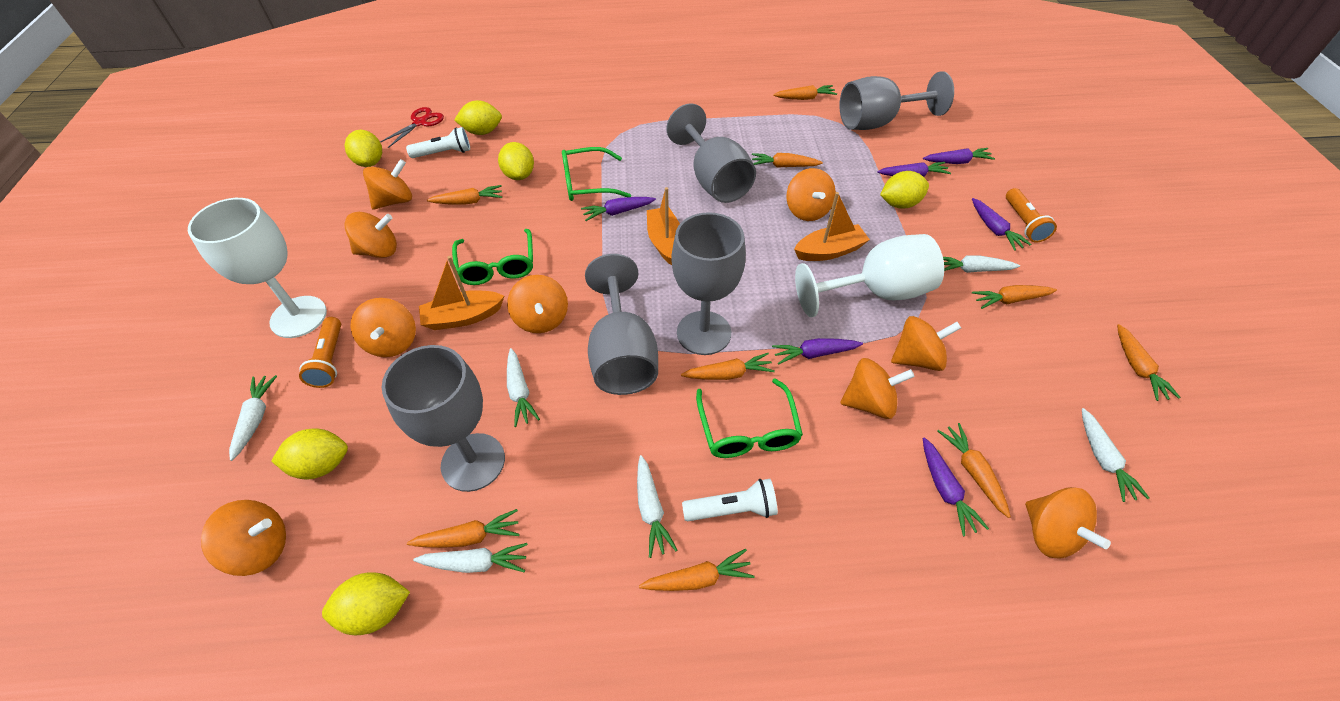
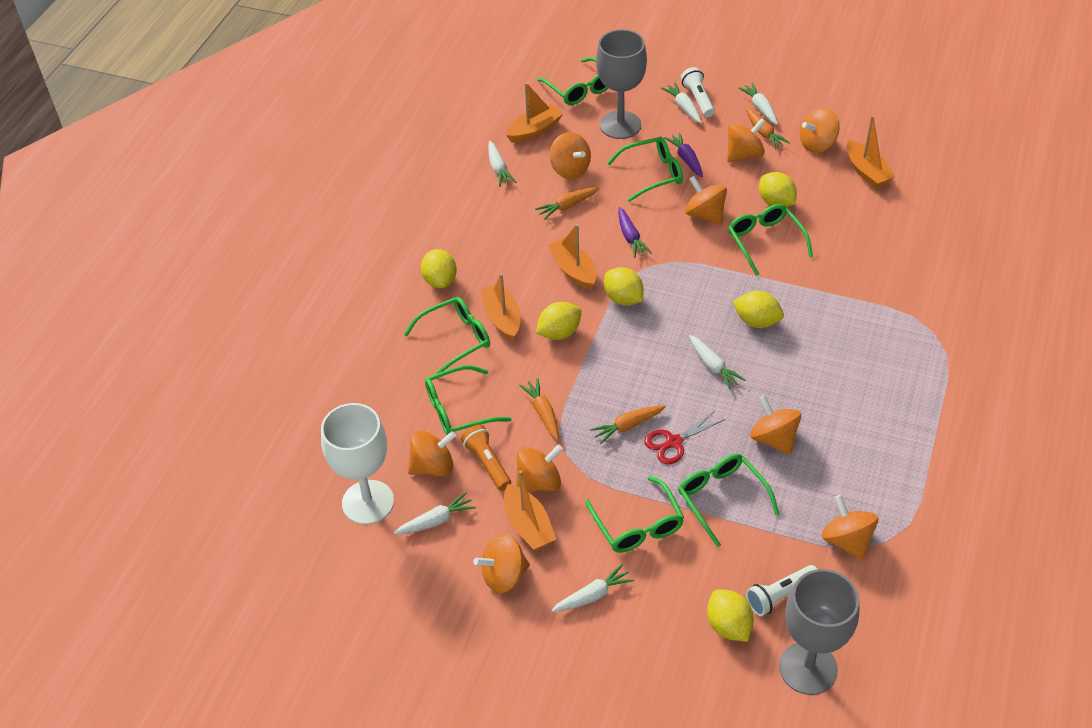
green glasses: 3 -> 7
grey goblet: 5 -> 2
orange boat: 3 -> 5
orange carrot: 9 -> 4
orange flashlight: 2 -> 1
purple carrot: 6 -> 2
white goblet: 2 -> 1

